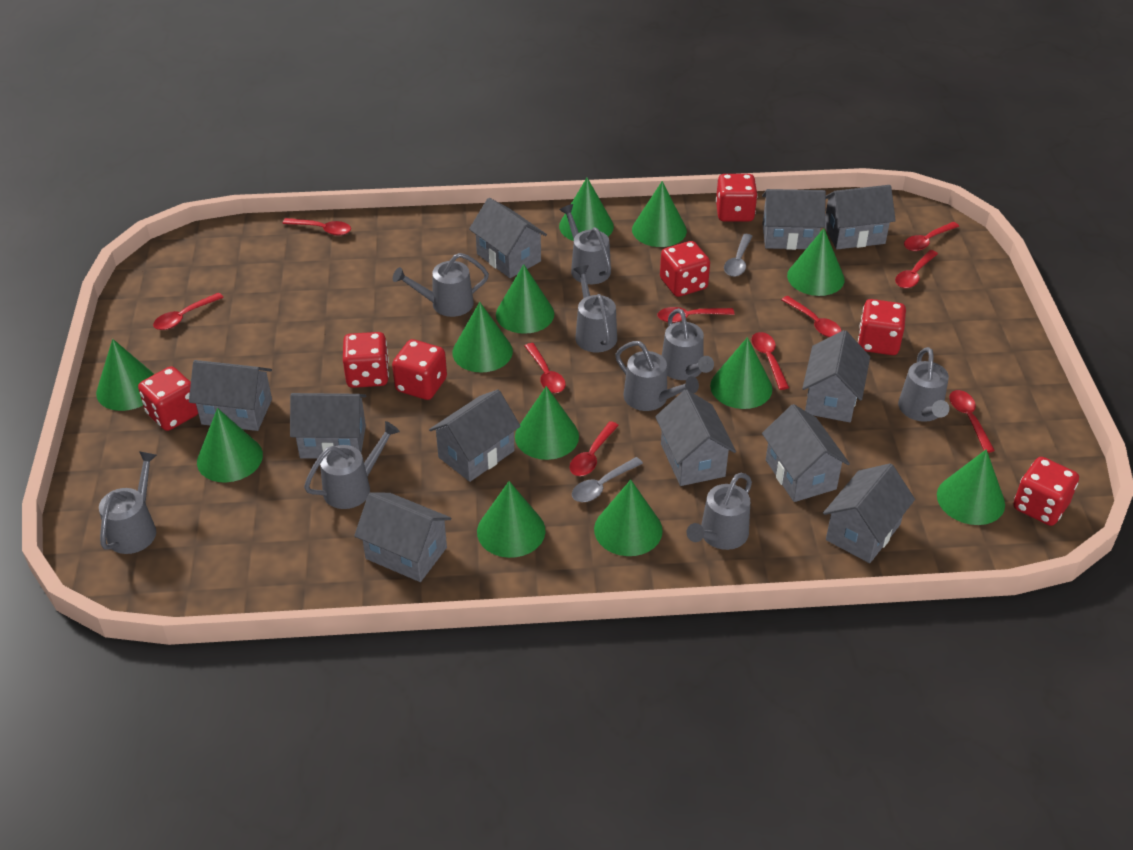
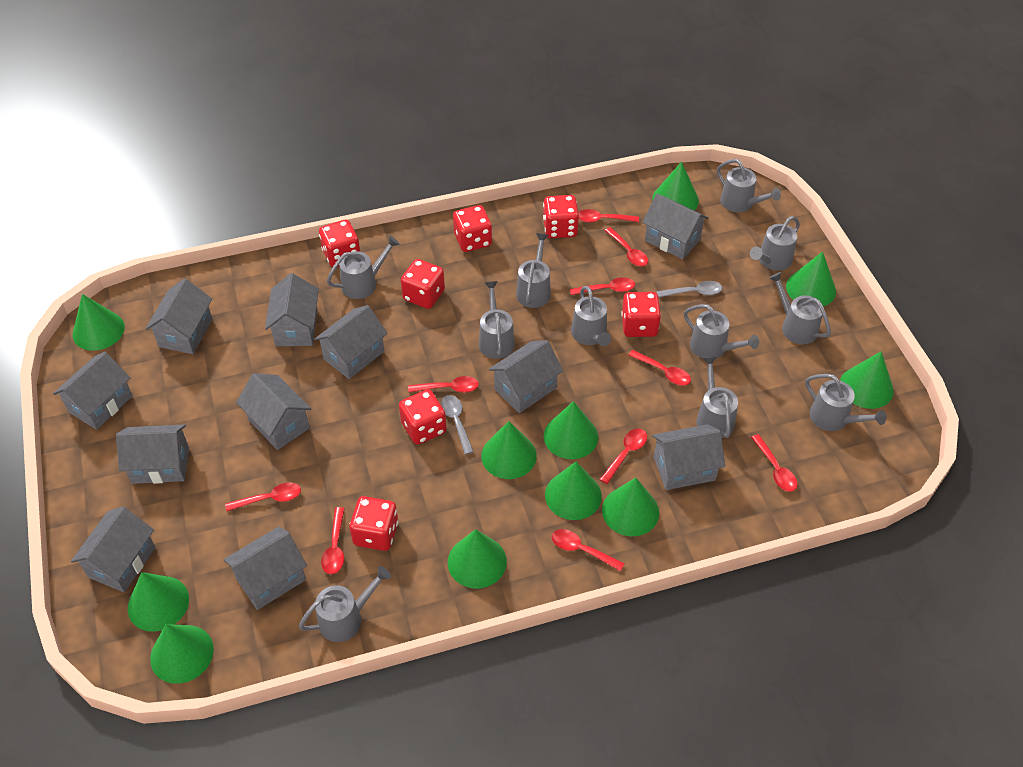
green cone: 12 -> 11
grey watering can: 9 -> 11

